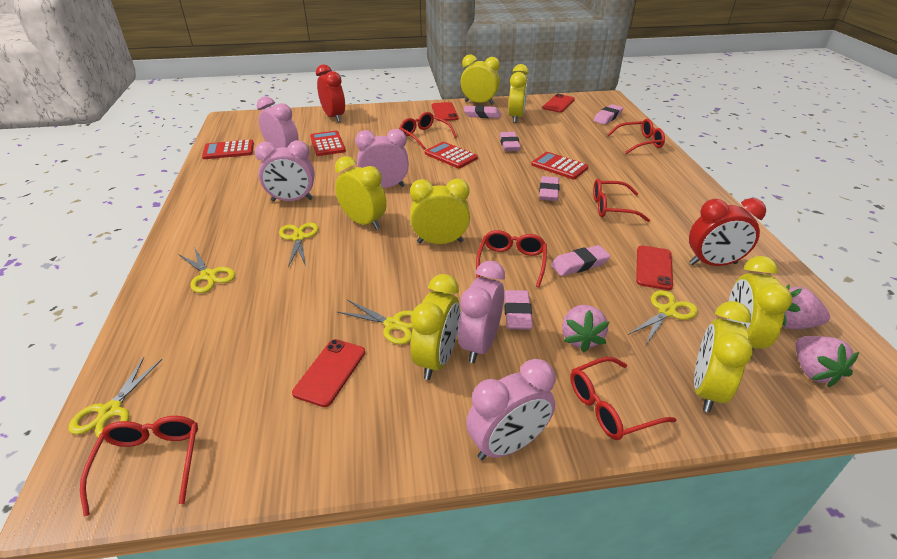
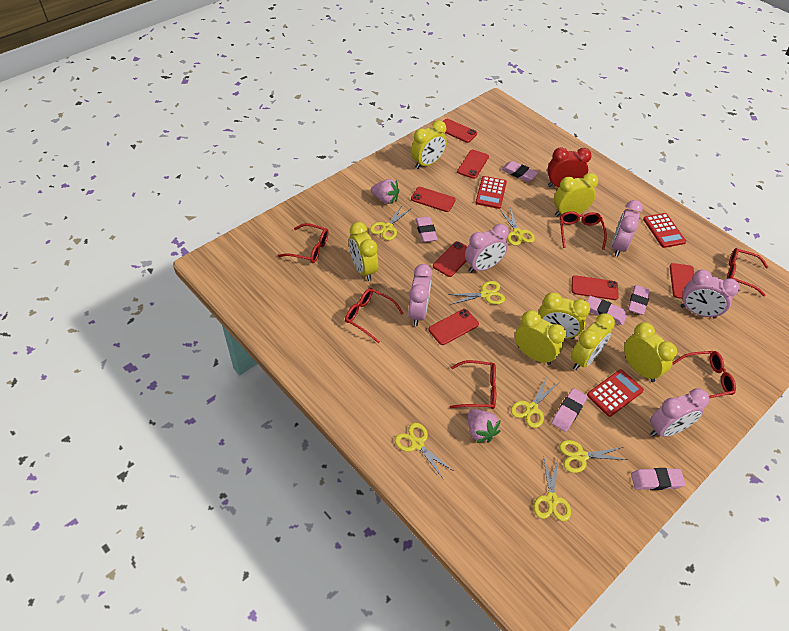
pink strawberry: 3 -> 2
red calculator: 4 -> 3
red clock: 2 -> 1
red phone: 4 -> 7
yellow scissors: 5 -> 7

